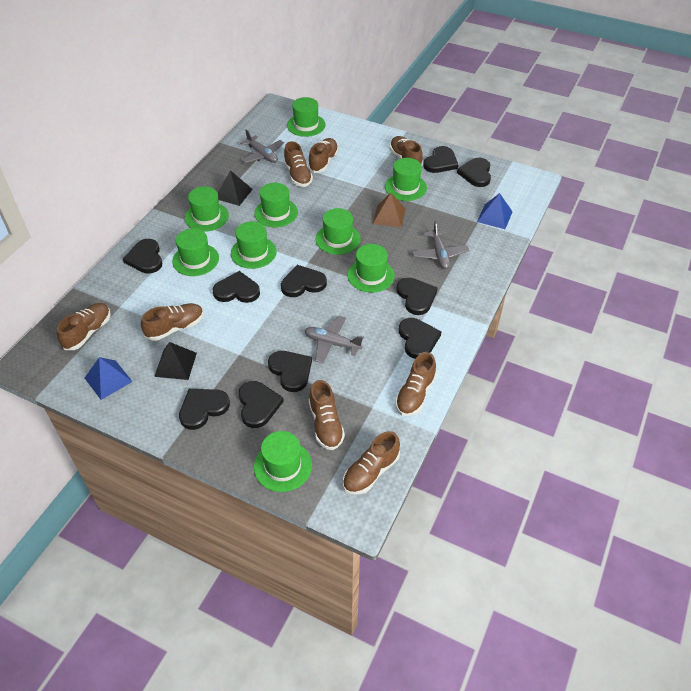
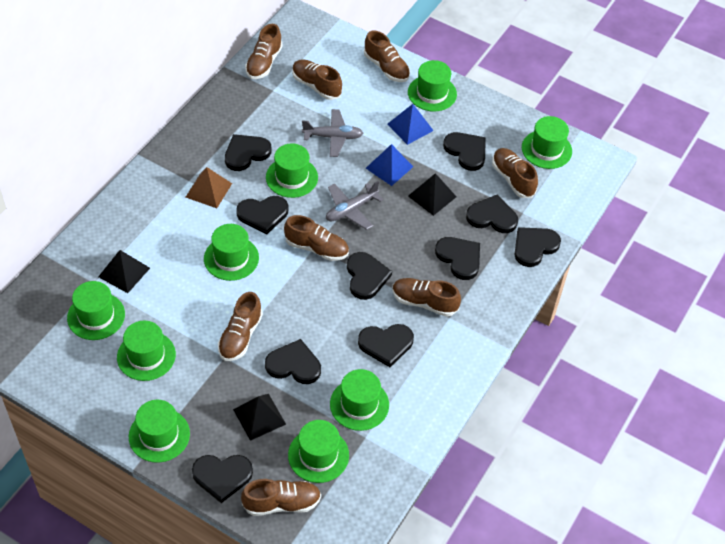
black pyramid: 2 -> 3
grey plane: 3 -> 2

